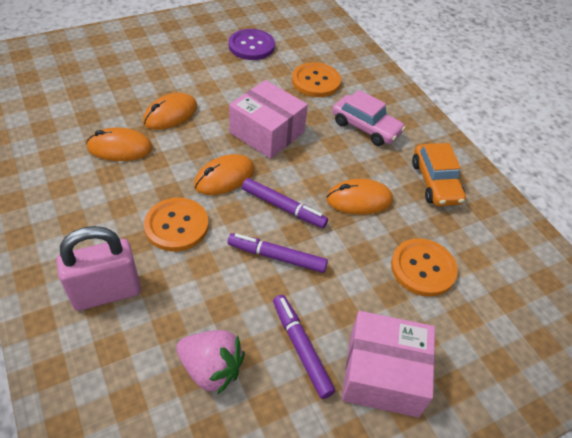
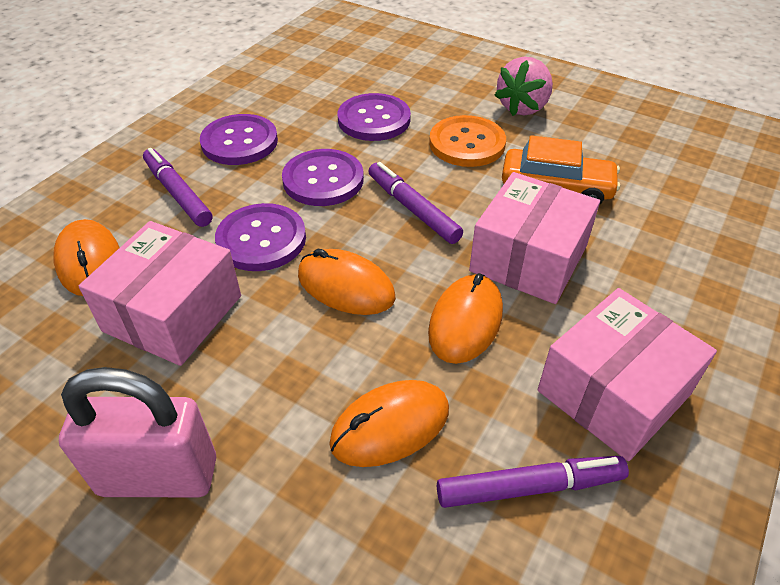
orange button: 3 -> 1
pink box: 2 -> 3
pink car: 1 -> 0
purple button: 1 -> 4

